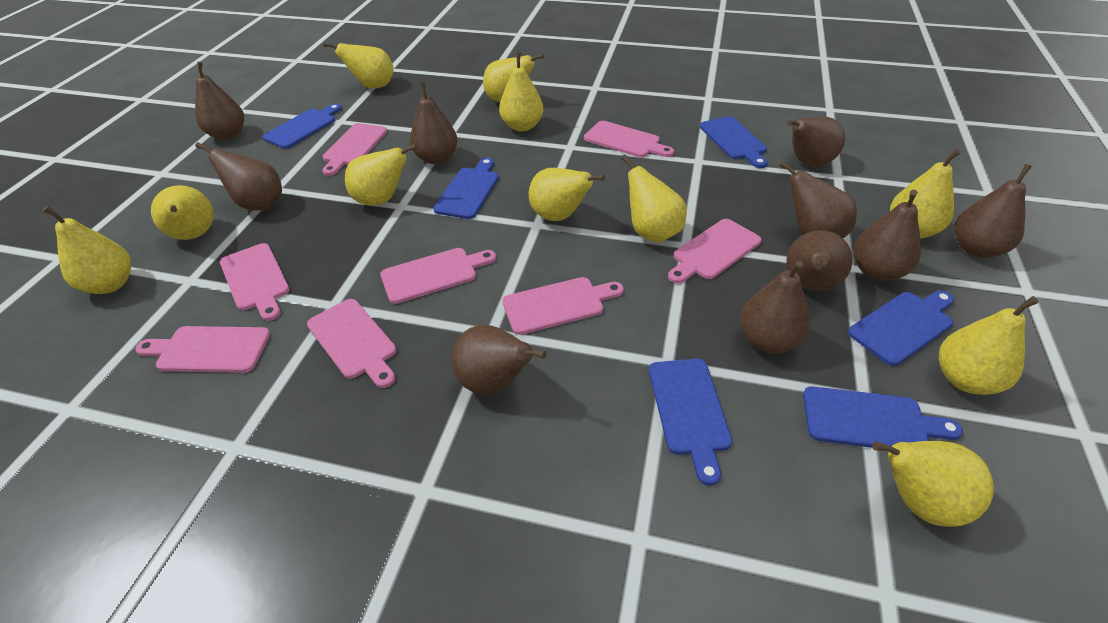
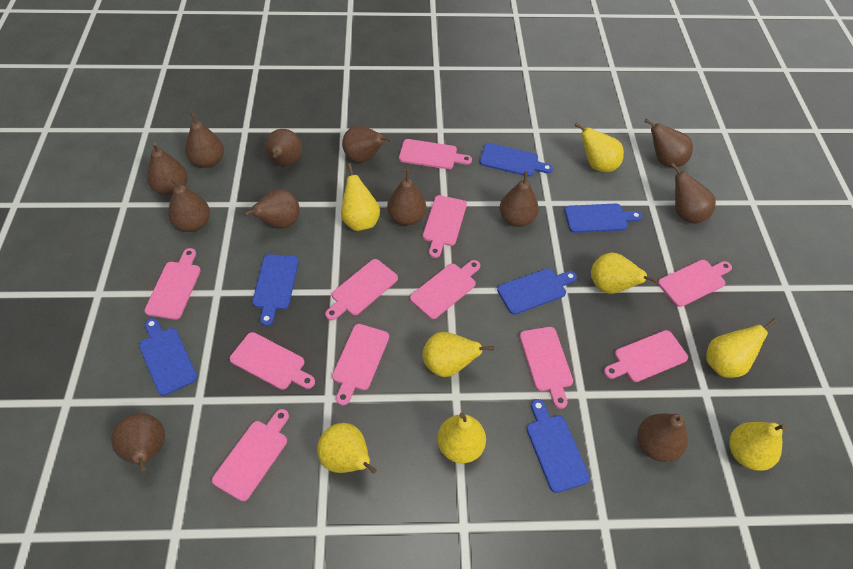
brown pear: 10 -> 12
pink cutting board: 8 -> 11
yellow pear: 11 -> 8

